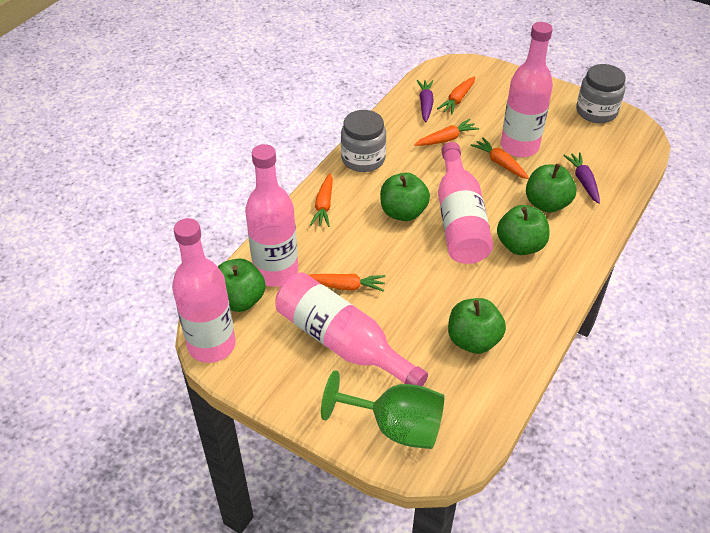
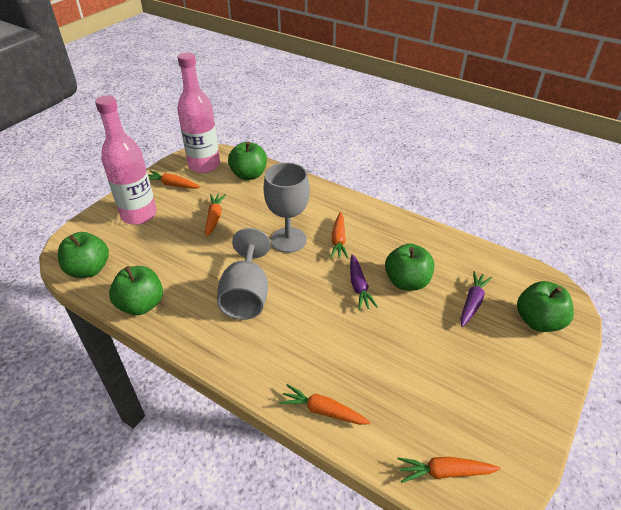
green goblet: 1 -> 0
grey goblet: 0 -> 2
grey jar: 2 -> 0
pink bottle: 5 -> 2

